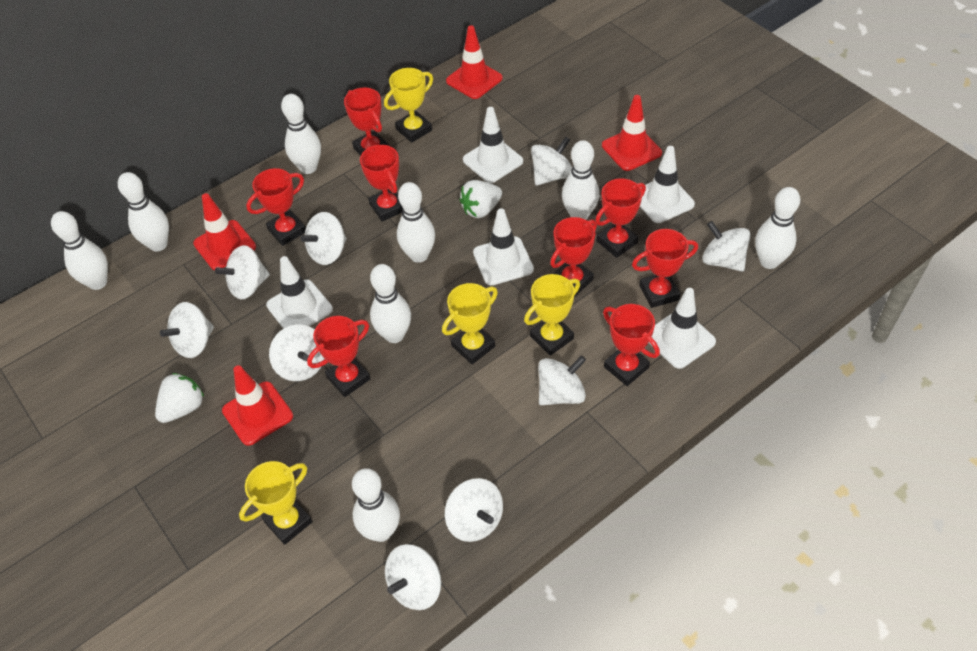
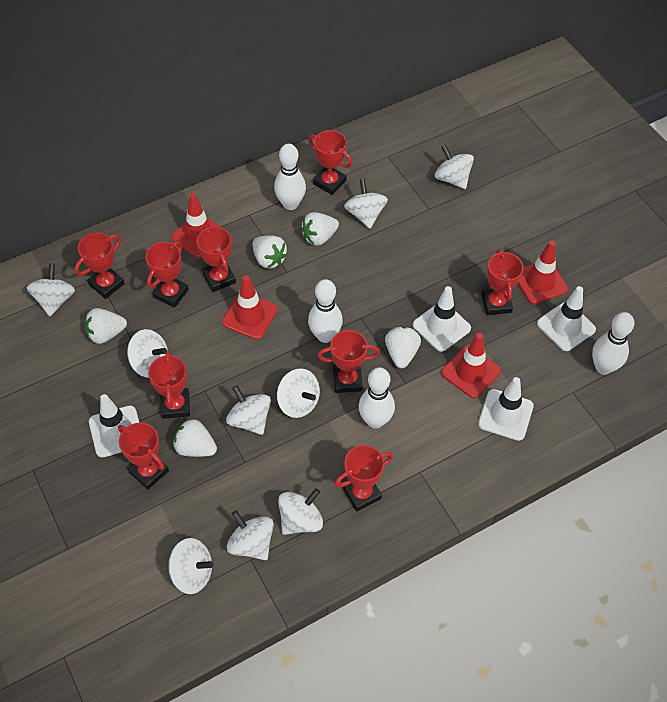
red trophy: 8 -> 9
white bowling pin: 8 -> 4
white strawberry: 2 -> 5
white traffic cone: 5 -> 4
yellow trophy: 4 -> 0

